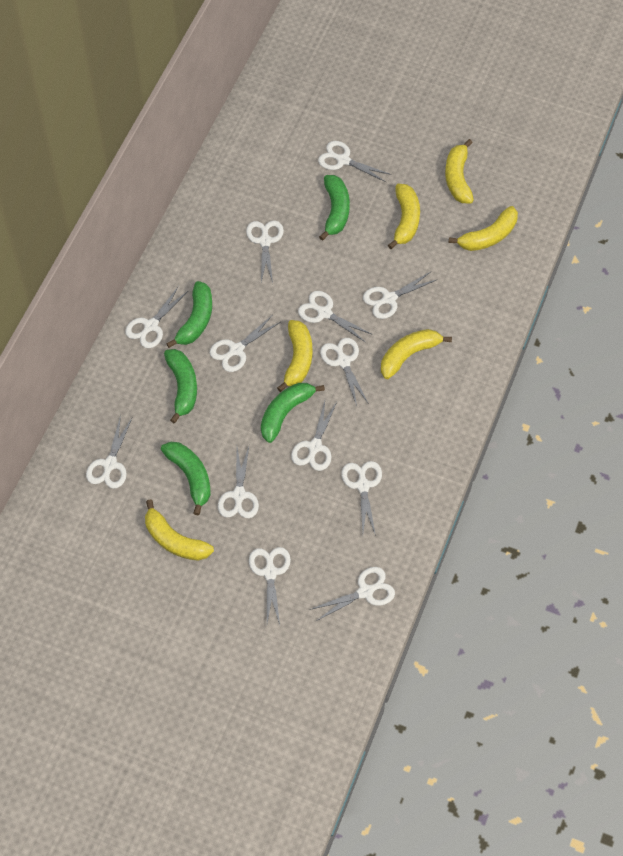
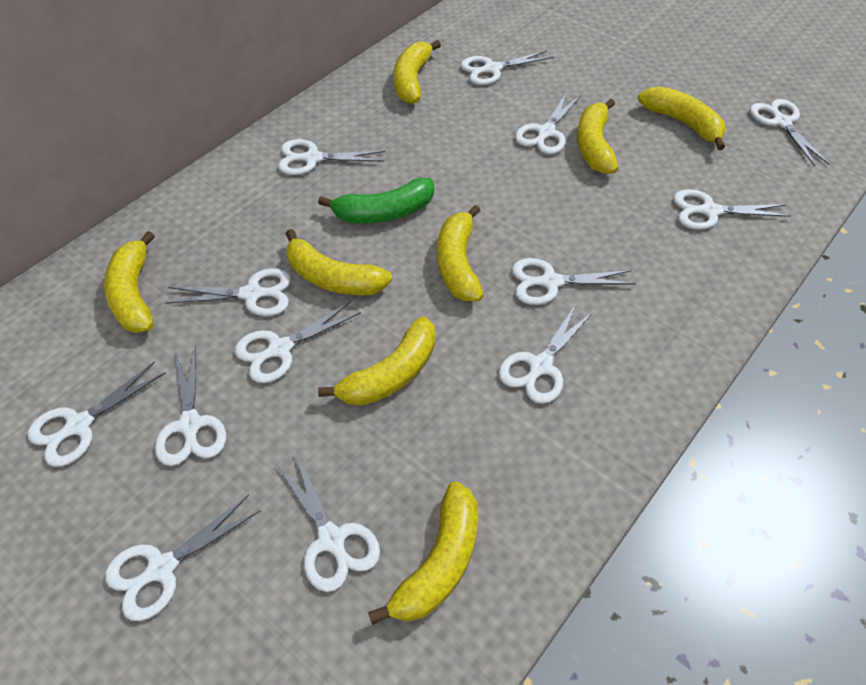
green banana: 5 -> 1
yellow banana: 6 -> 8

